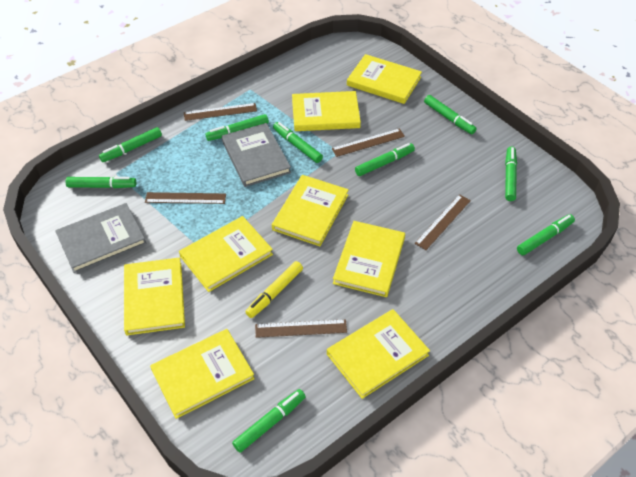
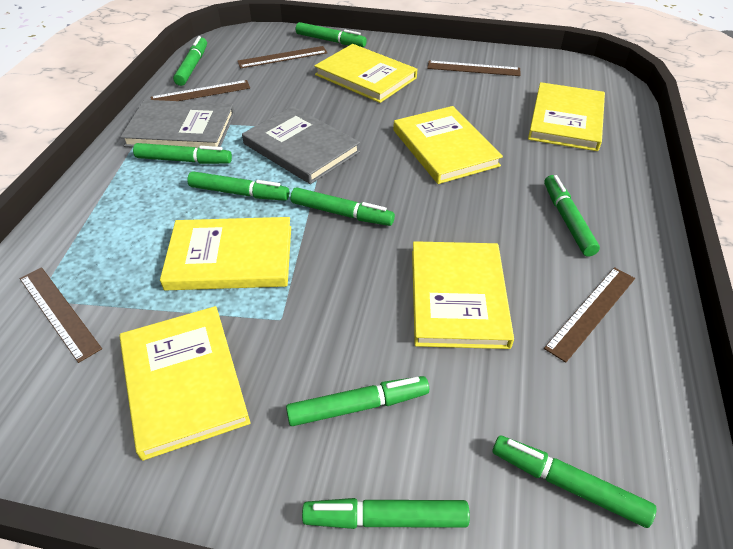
yellow book: 8 -> 6
yellow marker: 1 -> 0

